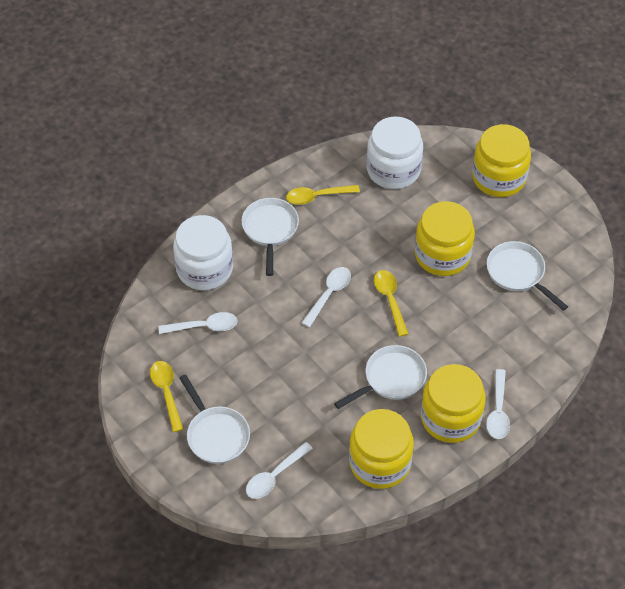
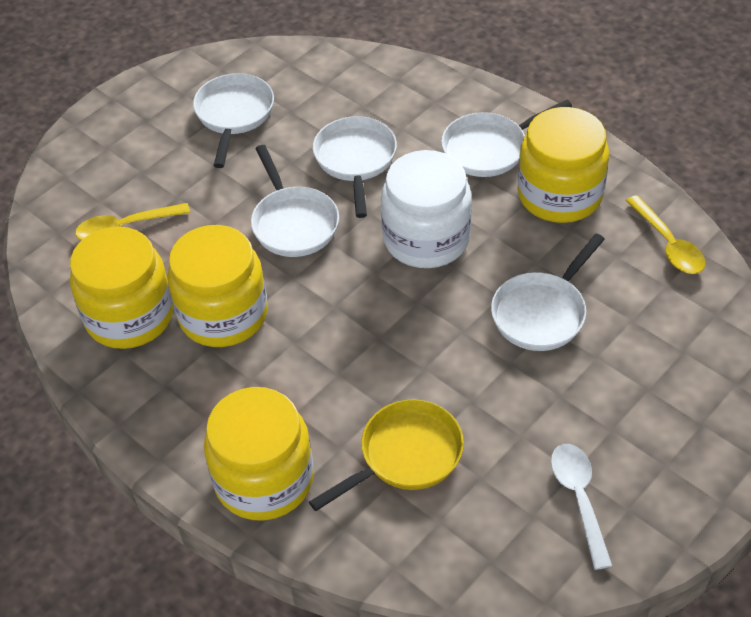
white jar: 2 -> 1
white pan: 4 -> 5
white spoon: 4 -> 1
yellow pan: 0 -> 1
yellow spoon: 3 -> 2

